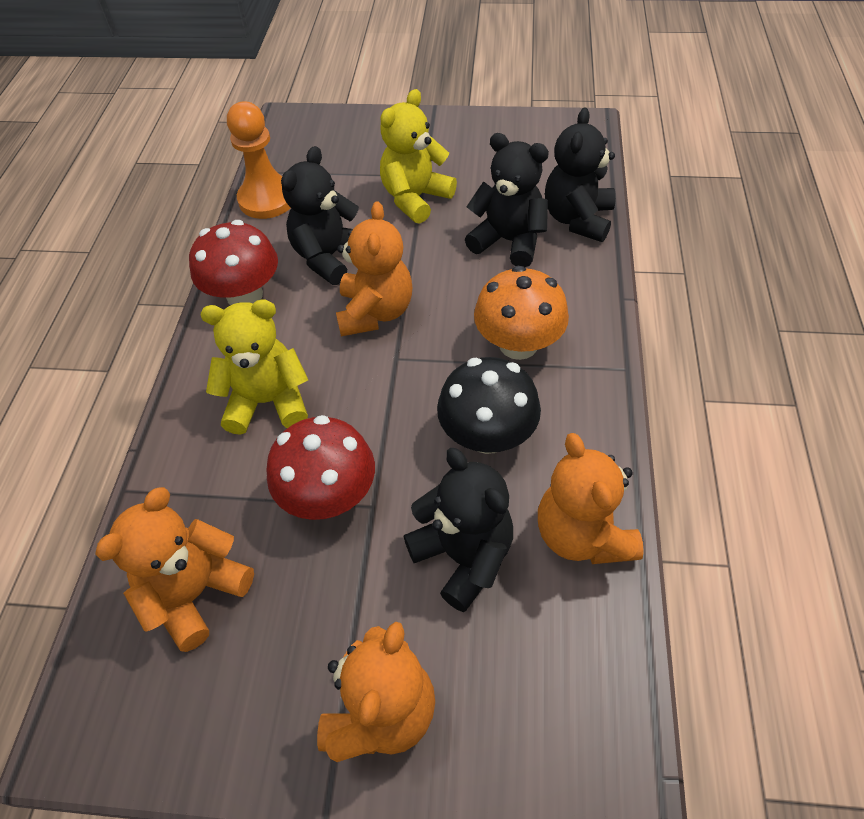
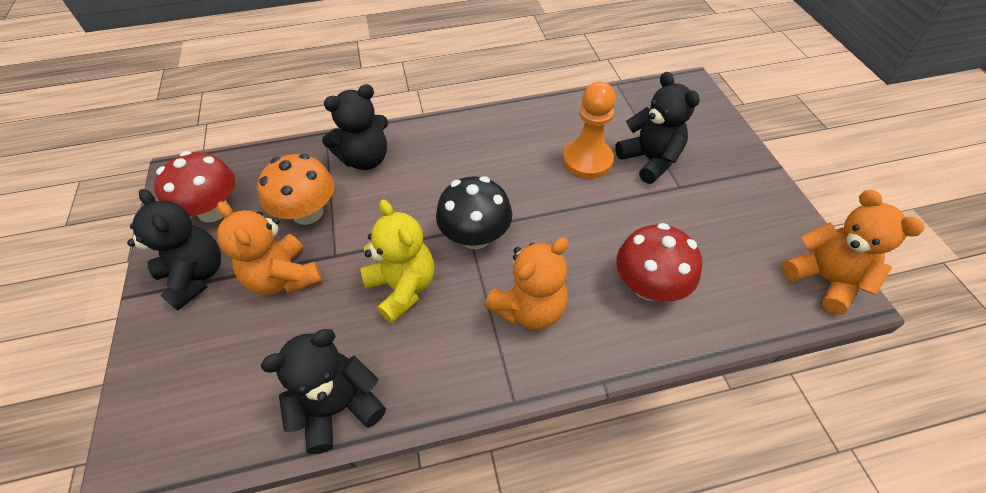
orange teddy bear: 4 -> 3
yellow teddy bear: 2 -> 1

